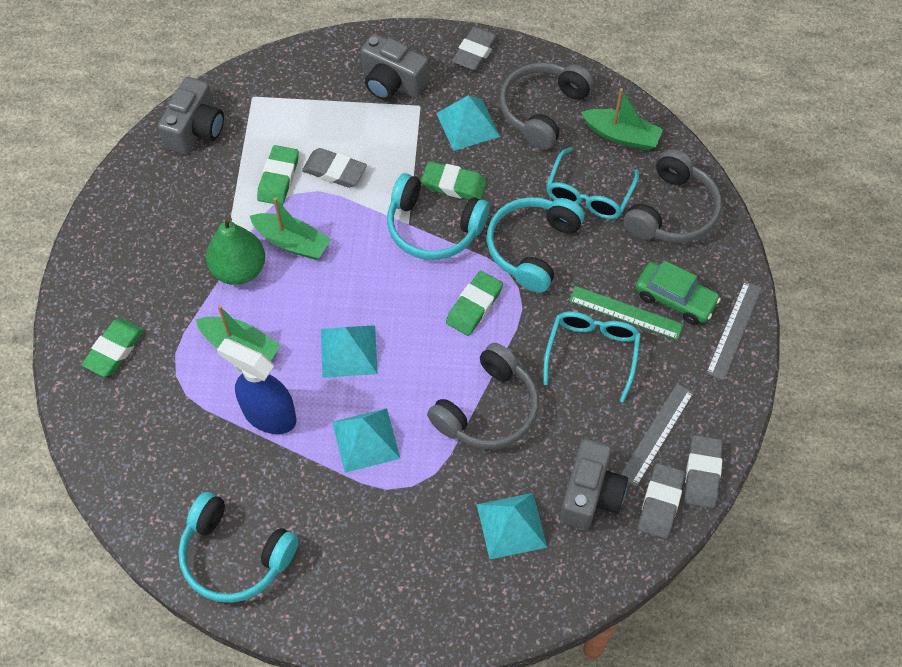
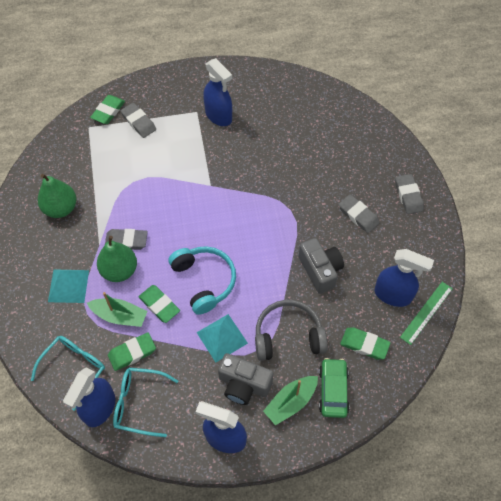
blue spray bottle: 1 -> 4
green boat: 3 -> 2
green pear: 1 -> 2
grey camera: 3 -> 2
grey headphones: 3 -> 1
grey ruler: 2 -> 0
turquoise headphones: 3 -> 1
turquoise pyramid: 4 -> 2

